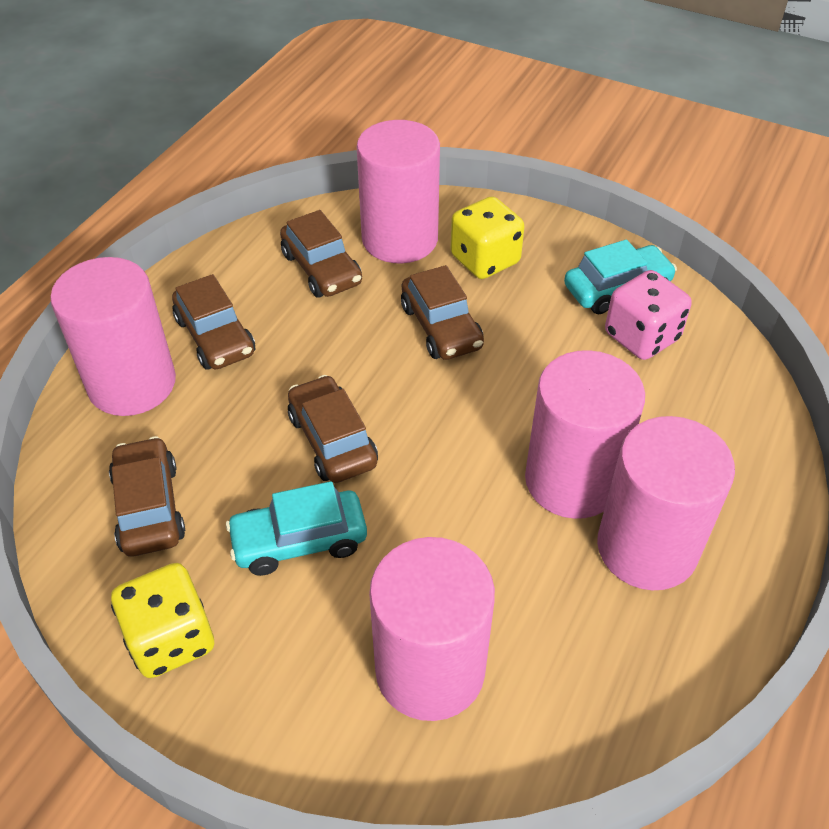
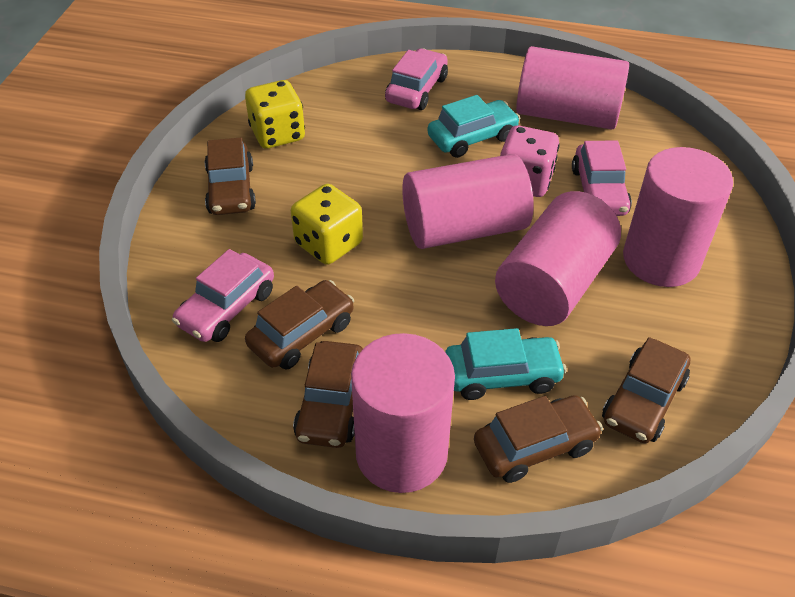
pink car: 0 -> 3

